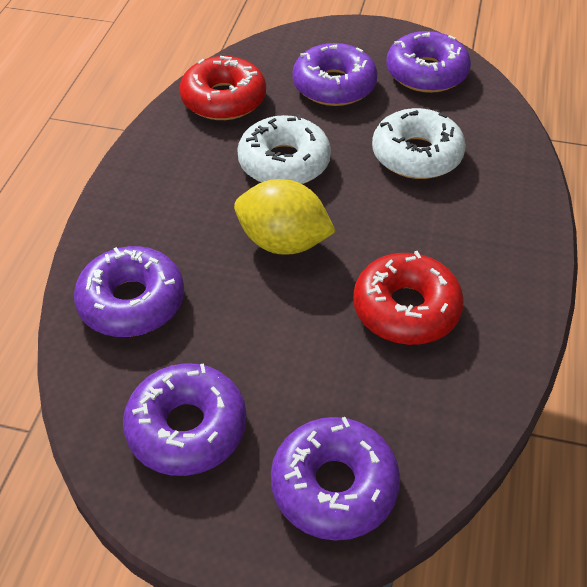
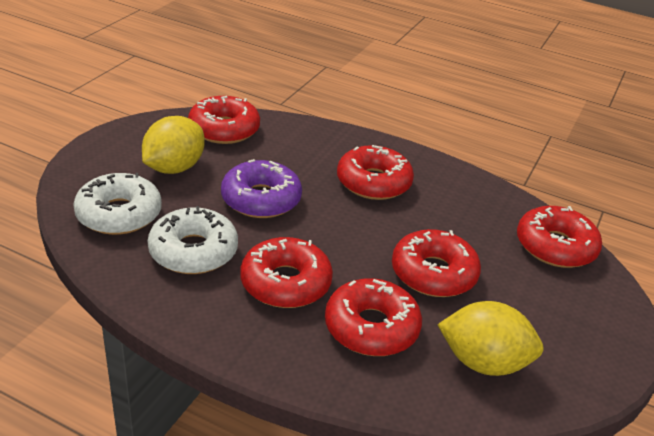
purple donut: 5 -> 1
red donut: 2 -> 6
yellow lemon: 1 -> 2

